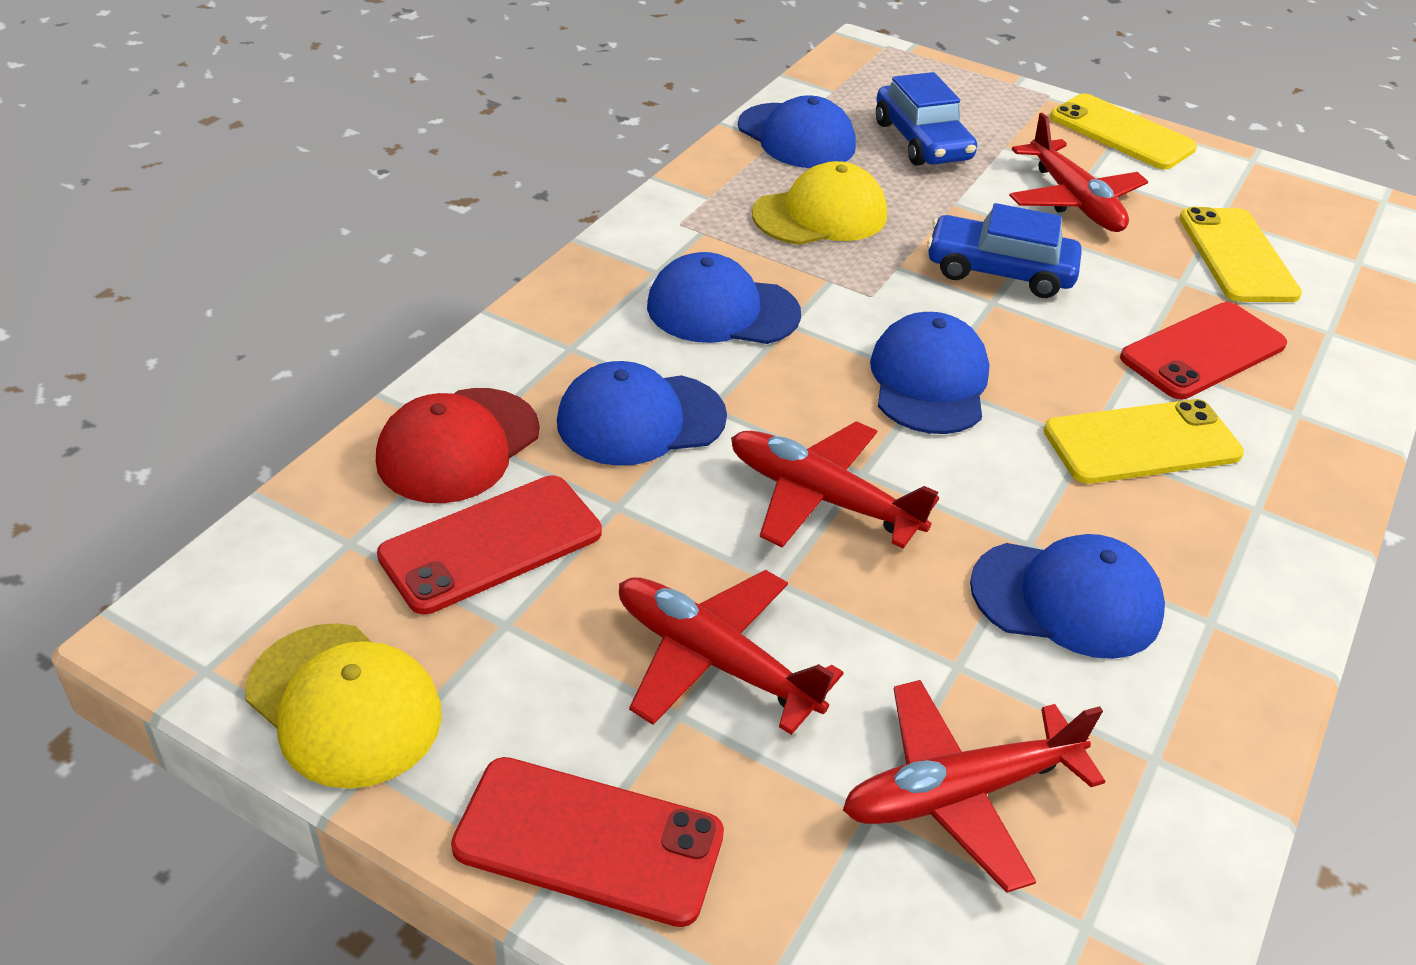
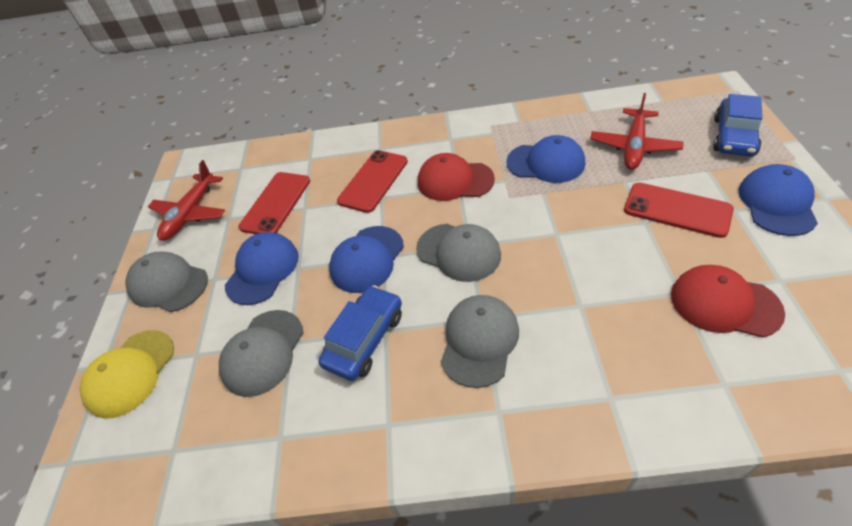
blue cap: 5 -> 4
grey cap: 0 -> 4
red cap: 1 -> 2
red plane: 4 -> 2
yellow cap: 2 -> 1
yellow phone: 3 -> 0

